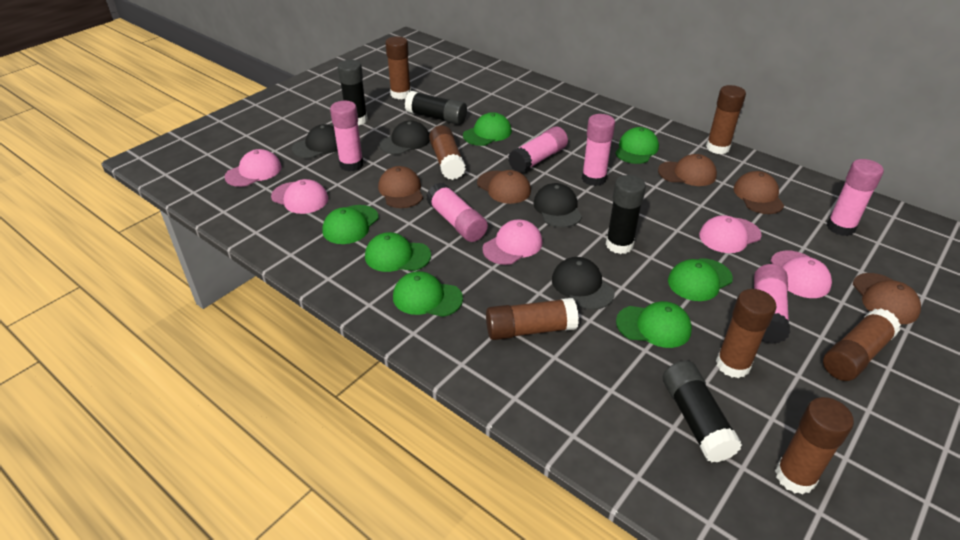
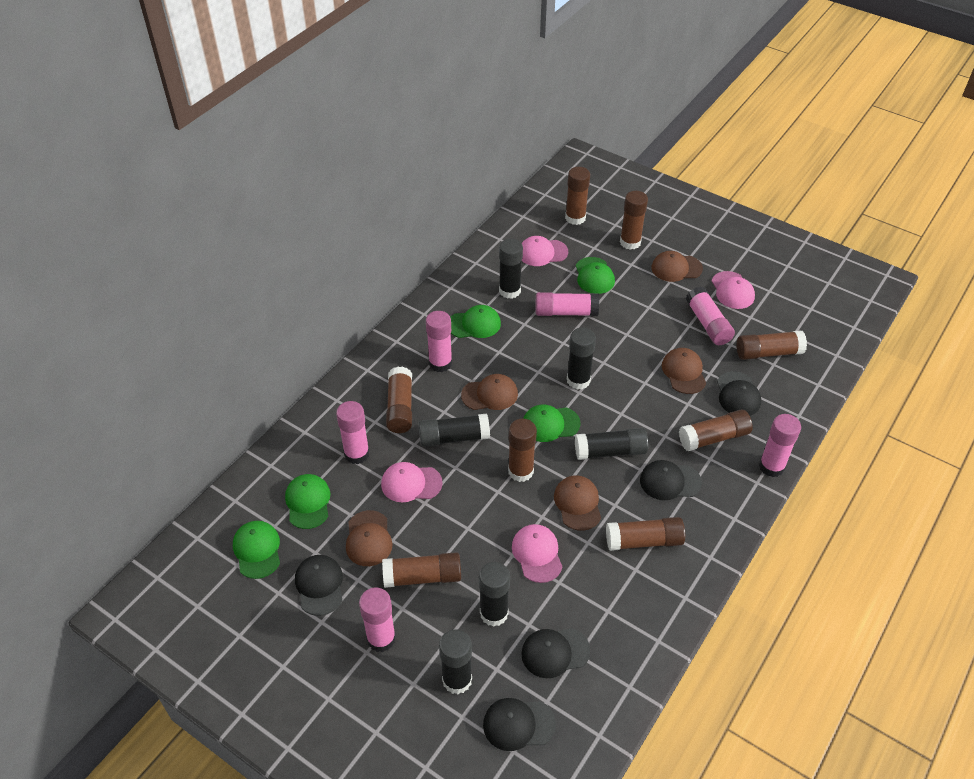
black cap: 4 -> 5
black glue stick: 4 -> 6
brown glue stick: 7 -> 8
green cap: 7 -> 5
pink cap: 5 -> 4

